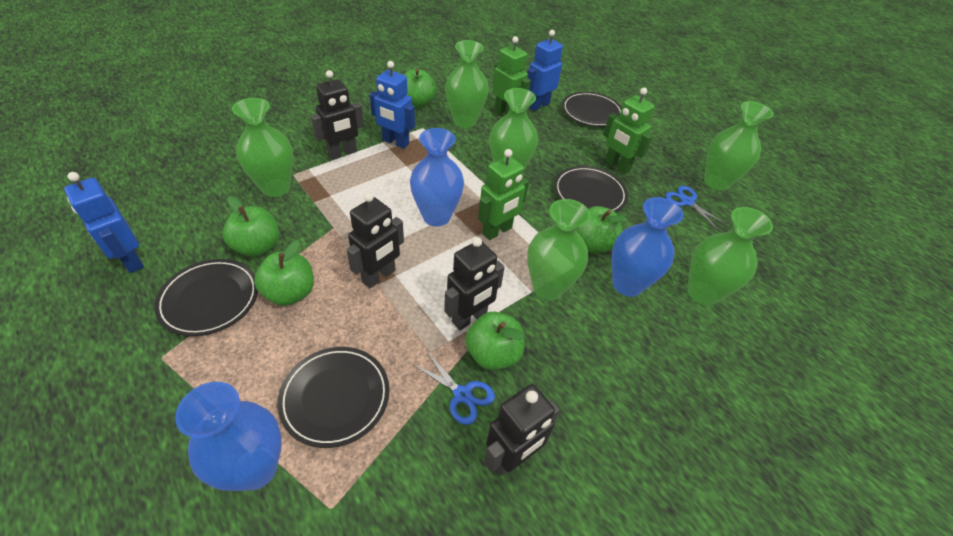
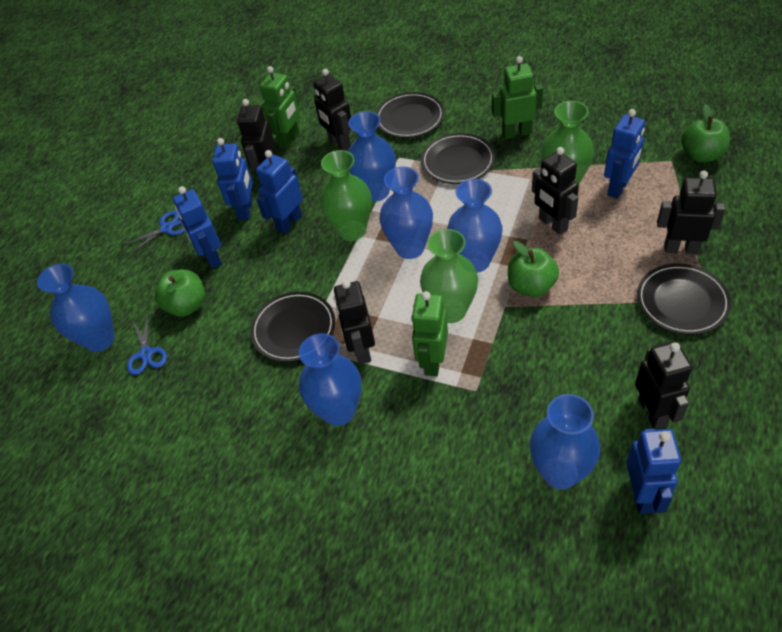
black robot: 4 -> 6
blue robot: 3 -> 5
blue vase: 3 -> 6
green apple: 5 -> 3
green vase: 6 -> 3

